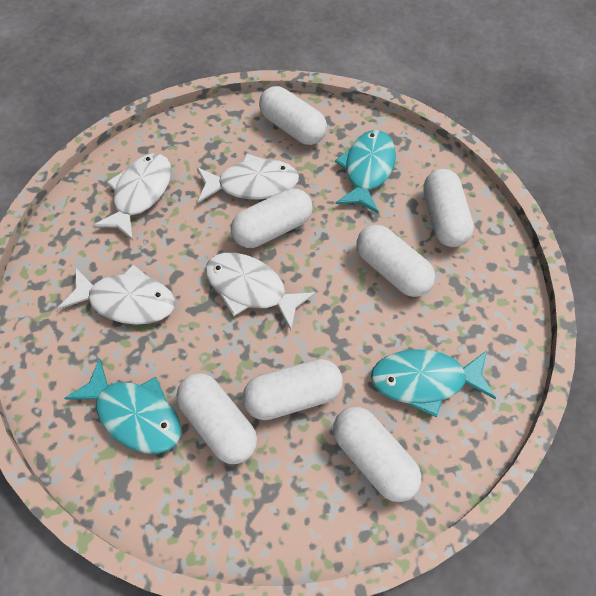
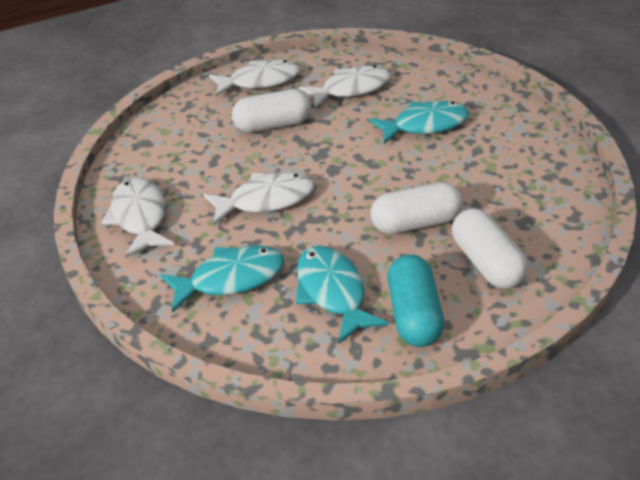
turquoise capsule: 0 -> 1
white capsule: 7 -> 3

